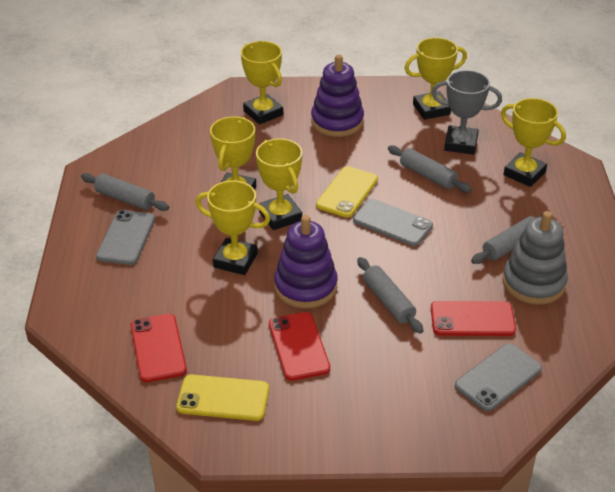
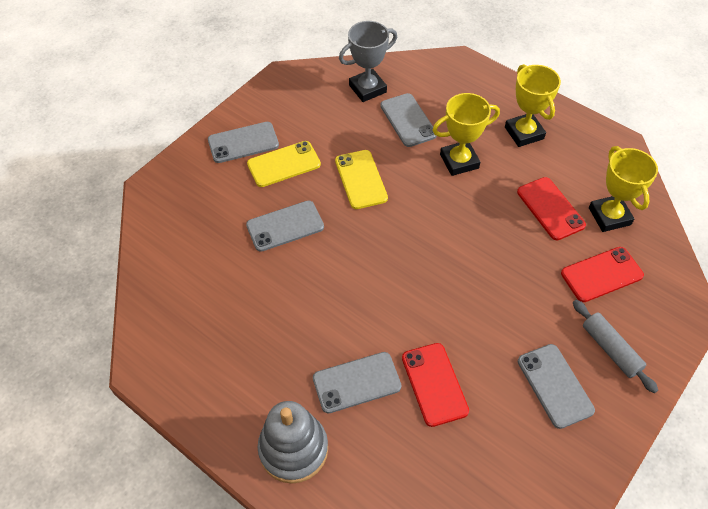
grey phone: 3 -> 5
grey rolling pin: 4 -> 1
purple stacking toy: 2 -> 0
yellow trophy: 6 -> 3

